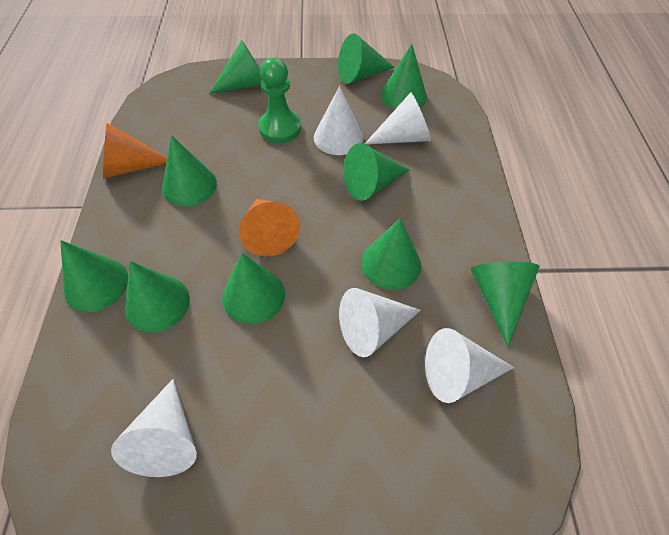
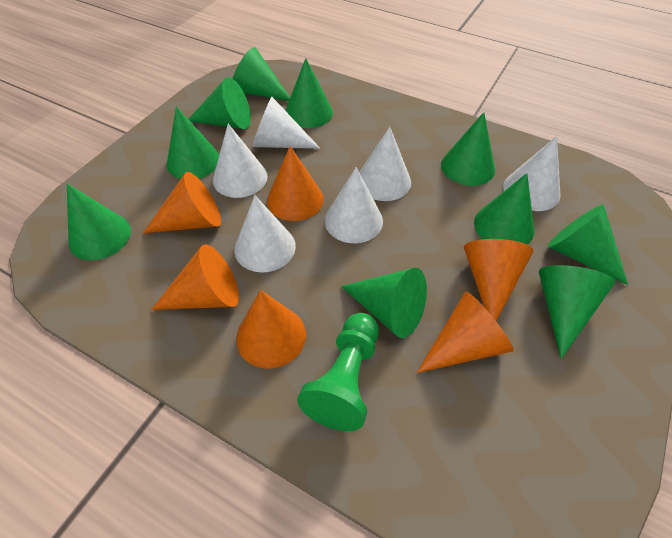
orange cone: 2 -> 6
white cone: 5 -> 6

